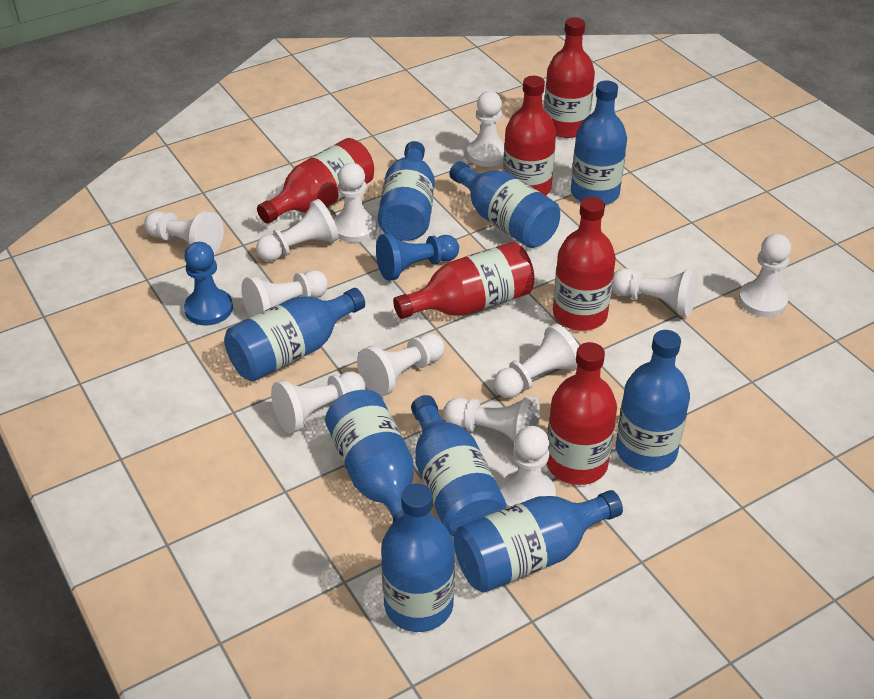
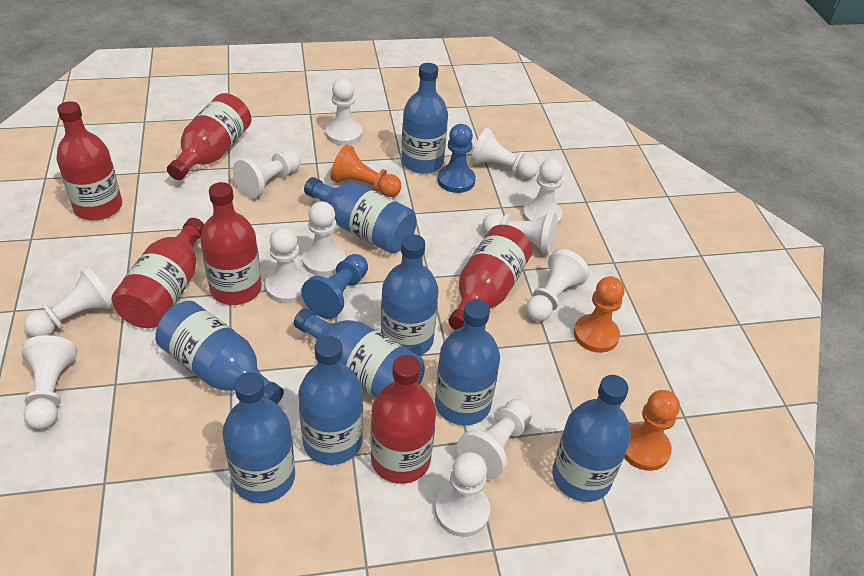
orange pawn: 0 -> 3

